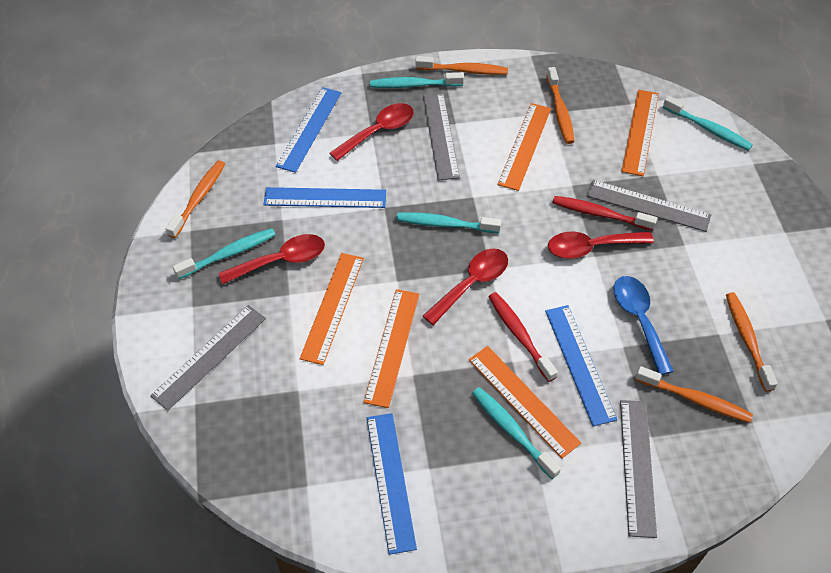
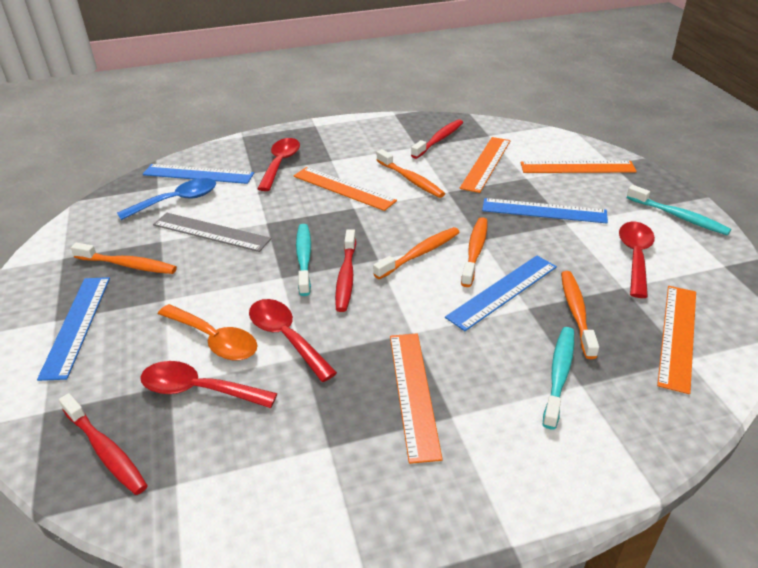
grey ruler: 4 -> 1
orange spoon: 0 -> 1
red toothbrush: 2 -> 3
turquoise toothbrush: 5 -> 3

